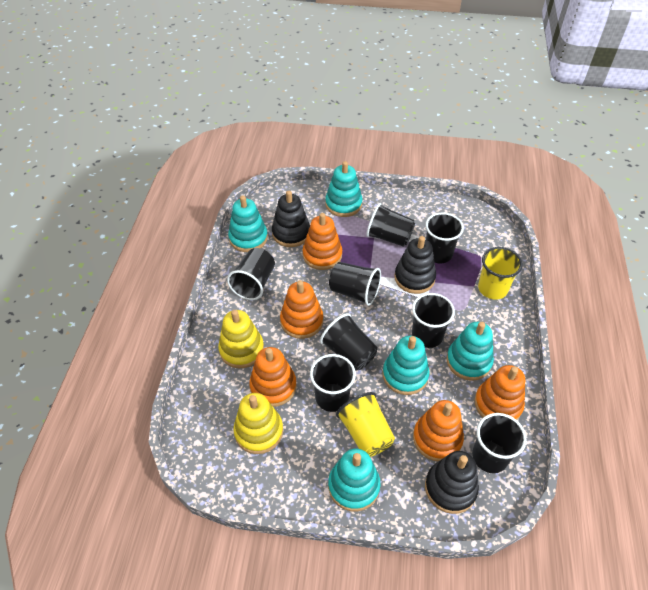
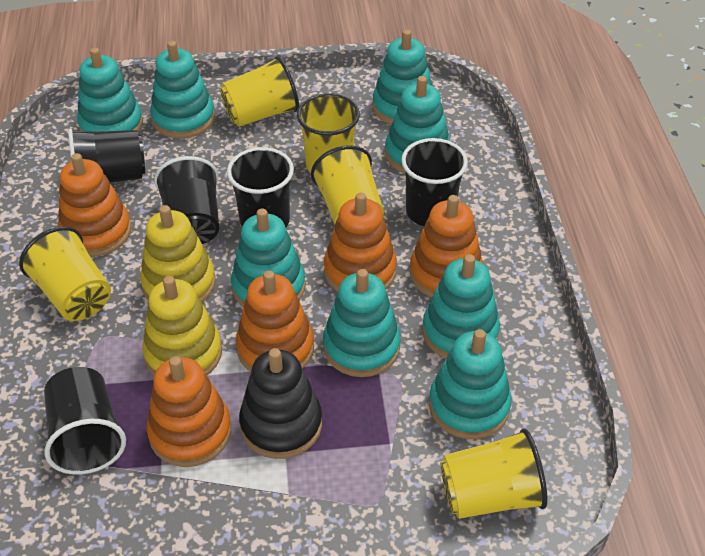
black cup: 8 -> 5
black stacking toy: 3 -> 1
turquoise stacking toy: 5 -> 8
yellow cup: 2 -> 5

